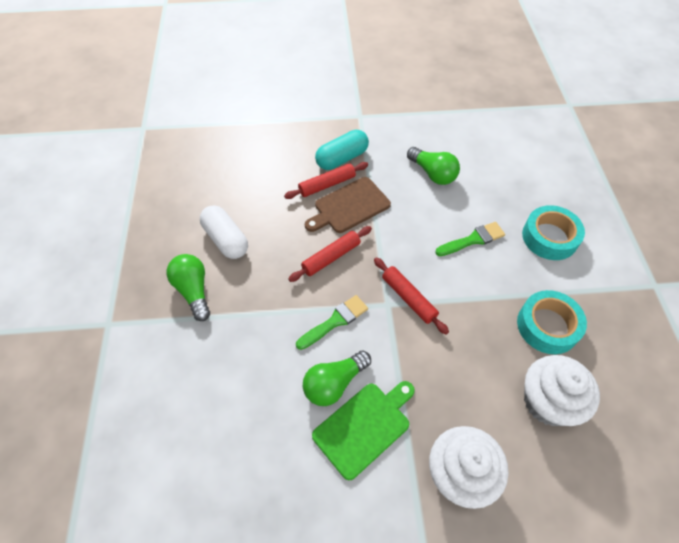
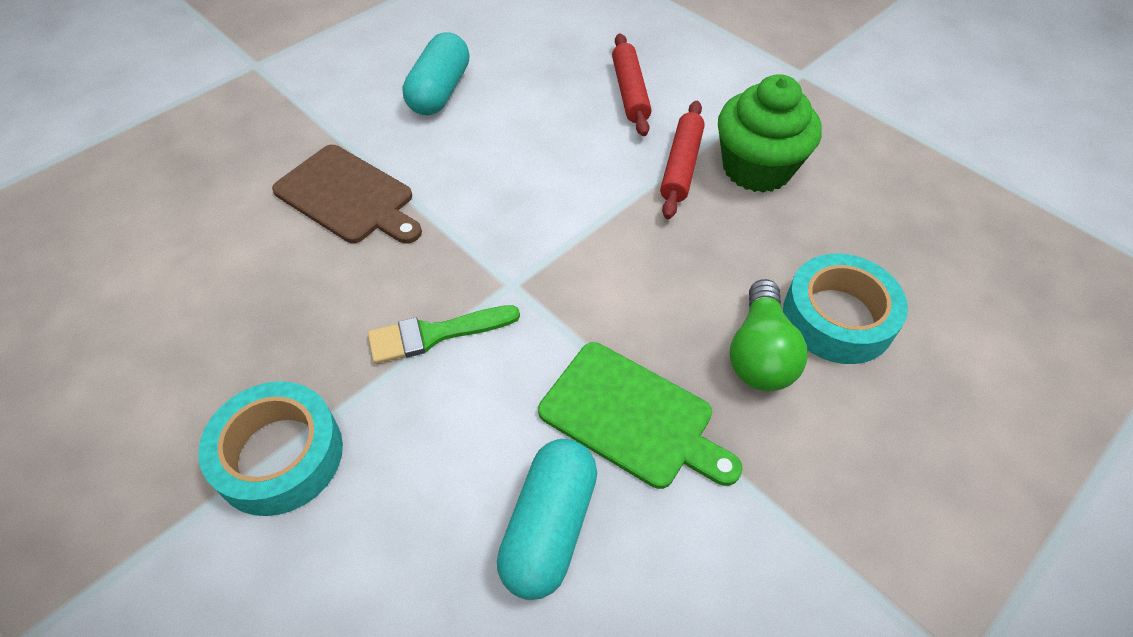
green brush: 2 -> 1
green cupcake: 0 -> 1
green light bulb: 3 -> 1
red rolling pin: 3 -> 2
turquoise capsule: 1 -> 2
white capsule: 1 -> 0
white cupcake: 2 -> 0

